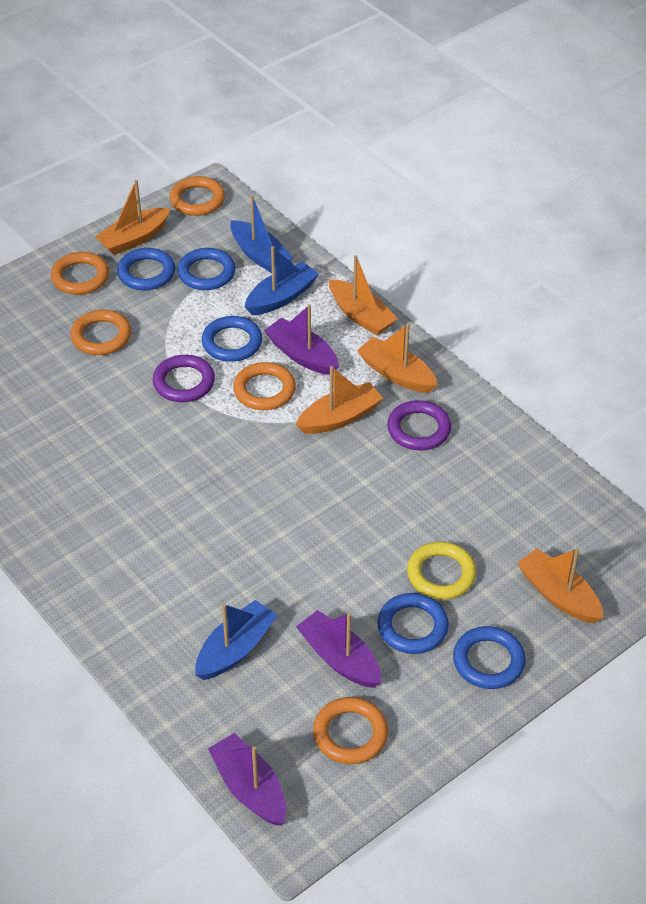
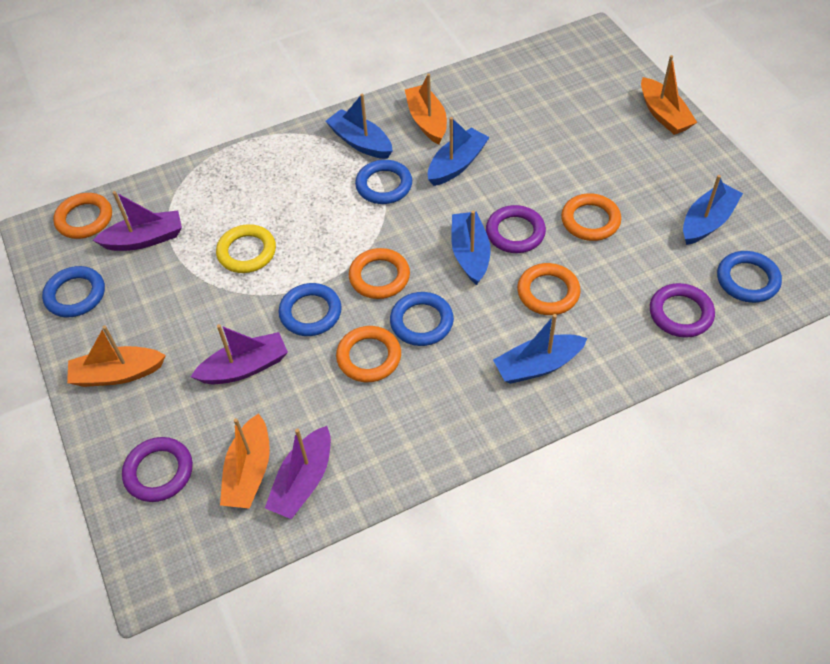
blue boat: 3 -> 5
orange boat: 5 -> 4
purple ring: 2 -> 3

